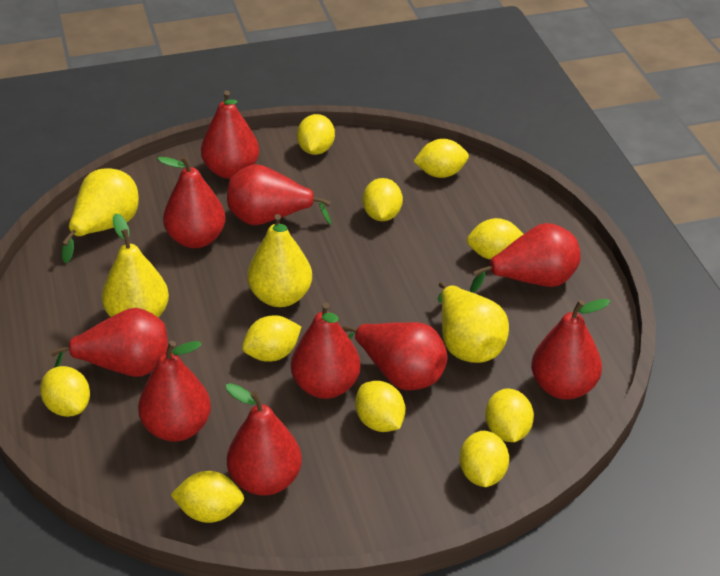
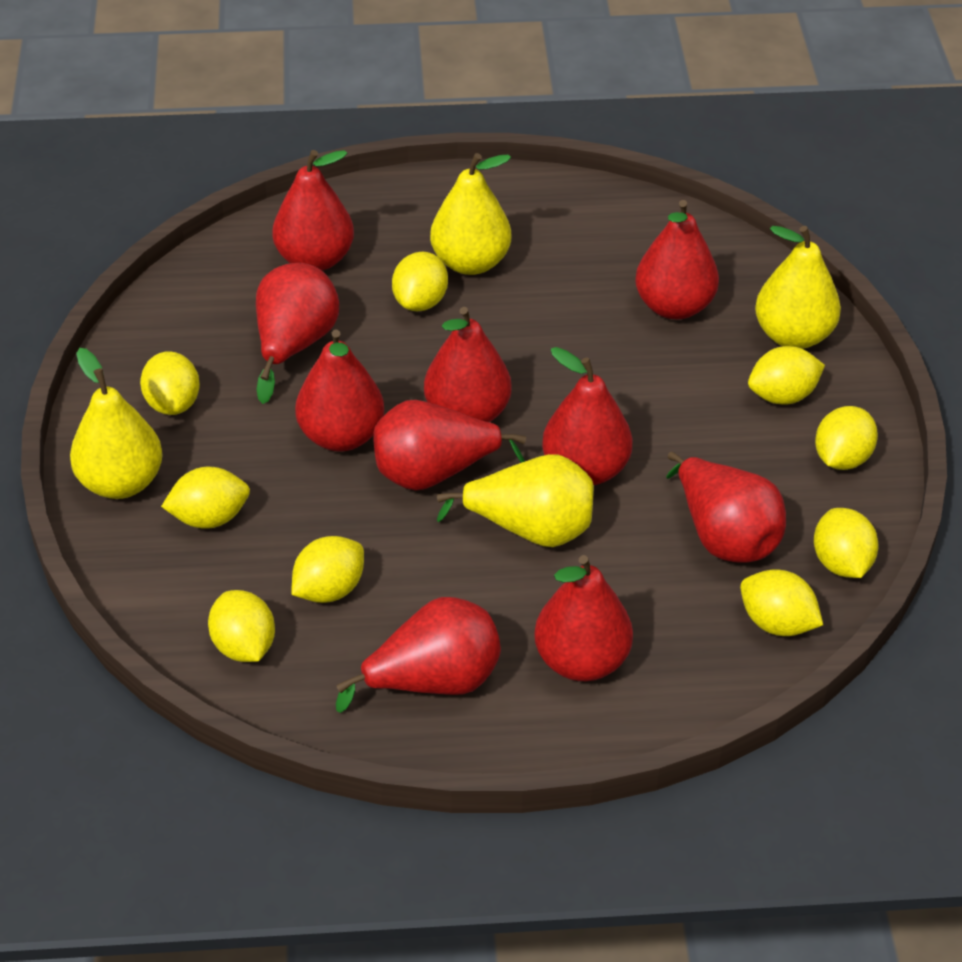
yellow lemon: 10 -> 9

